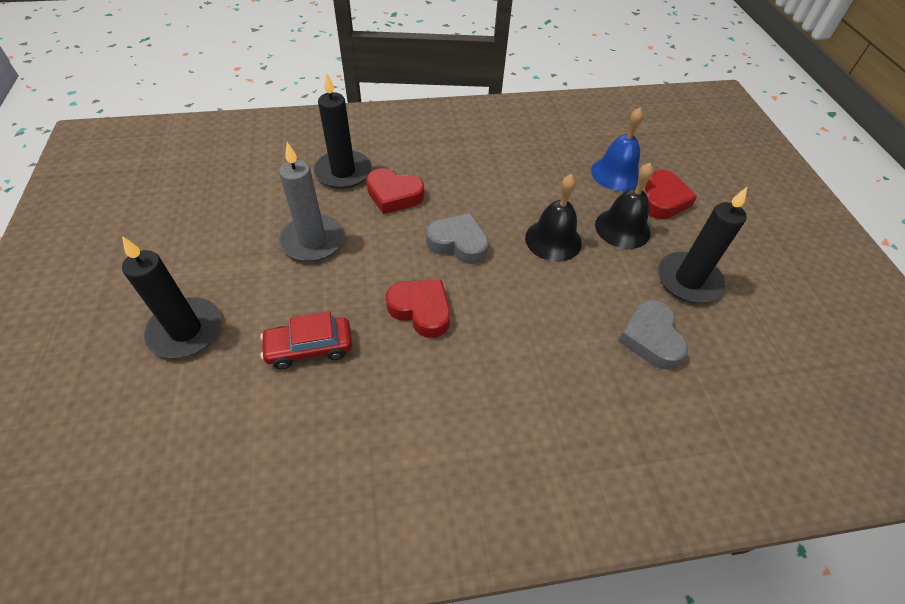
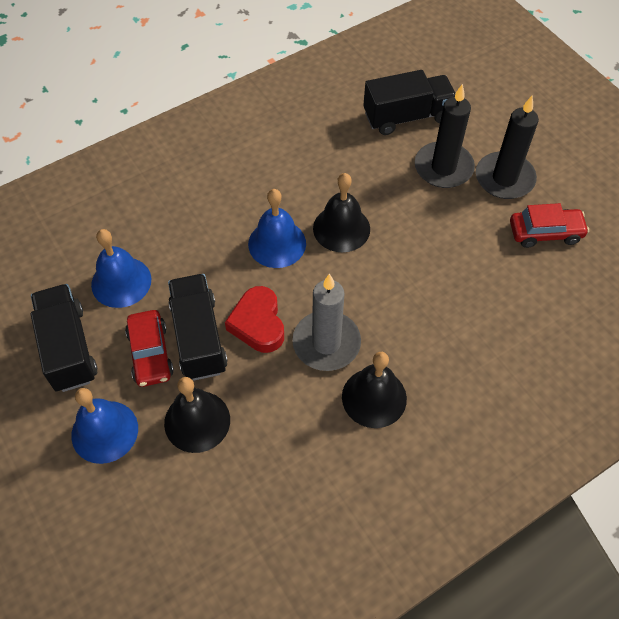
black bell: 2 -> 3
black candle: 3 -> 2
black truck: 0 -> 3
blue bell: 1 -> 3
grey heart: 2 -> 0
red car: 1 -> 2
red heart: 3 -> 1

